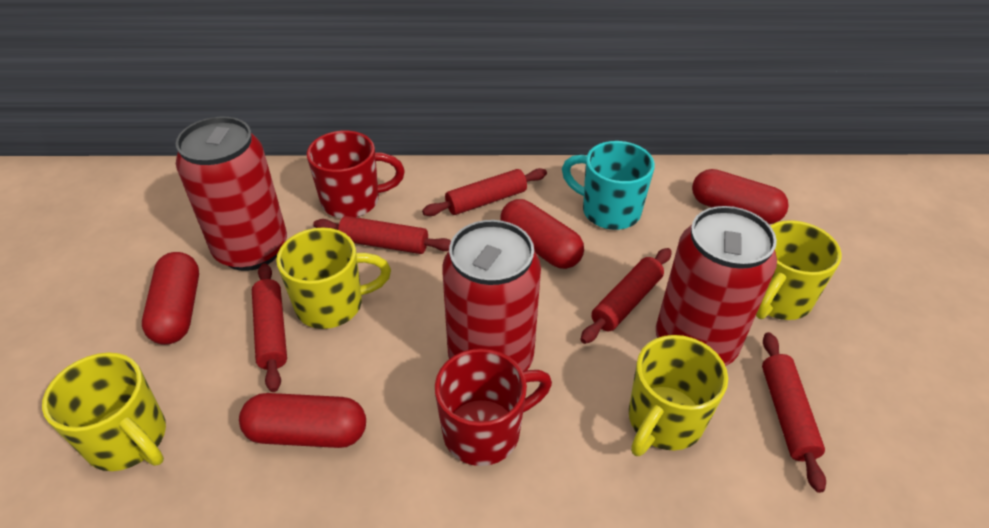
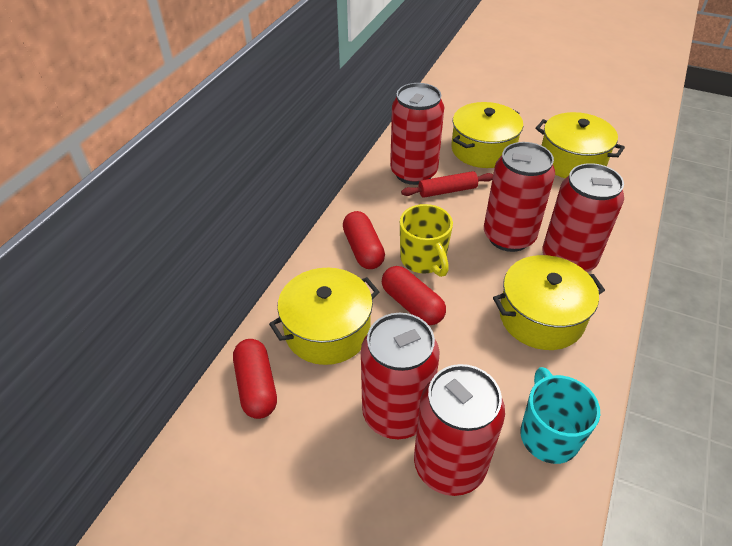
red can: 3 -> 5
red capsule: 4 -> 3
red mug: 2 -> 0
red rolling pin: 5 -> 1
yellow mug: 4 -> 1
yellow pot: 0 -> 4

